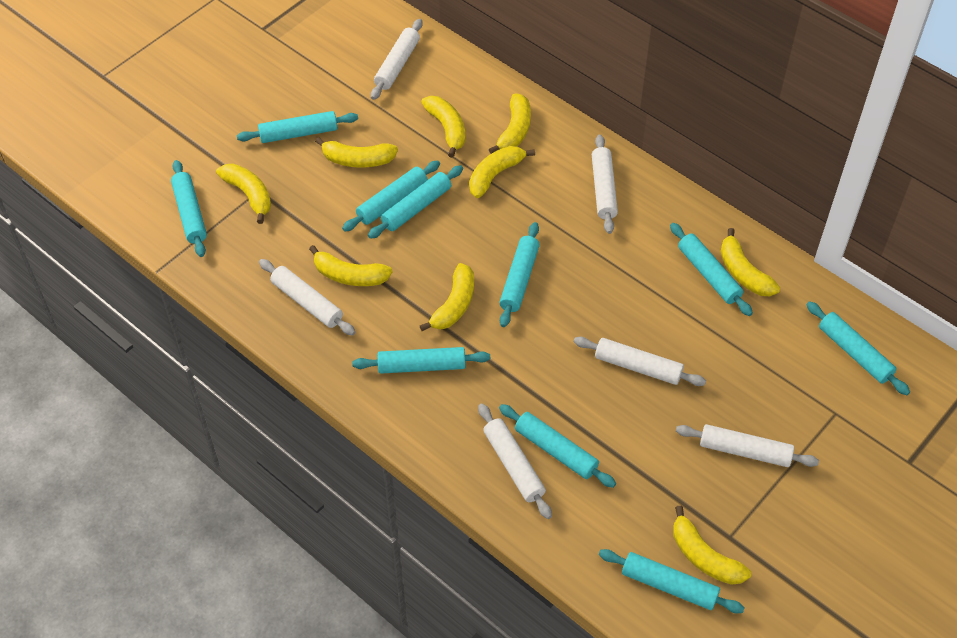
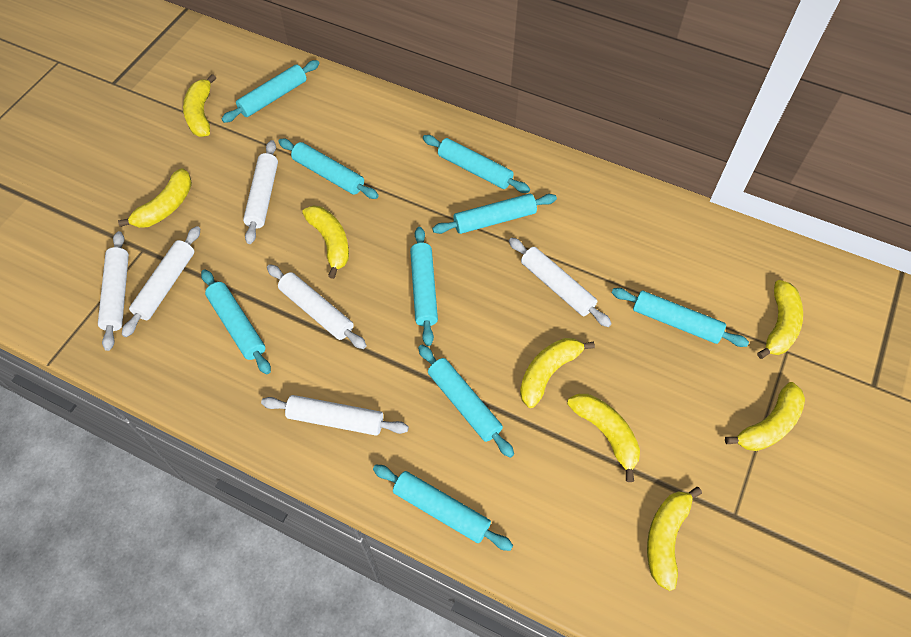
turquoise rolling pin: 10 -> 9
yellow banana: 9 -> 8

